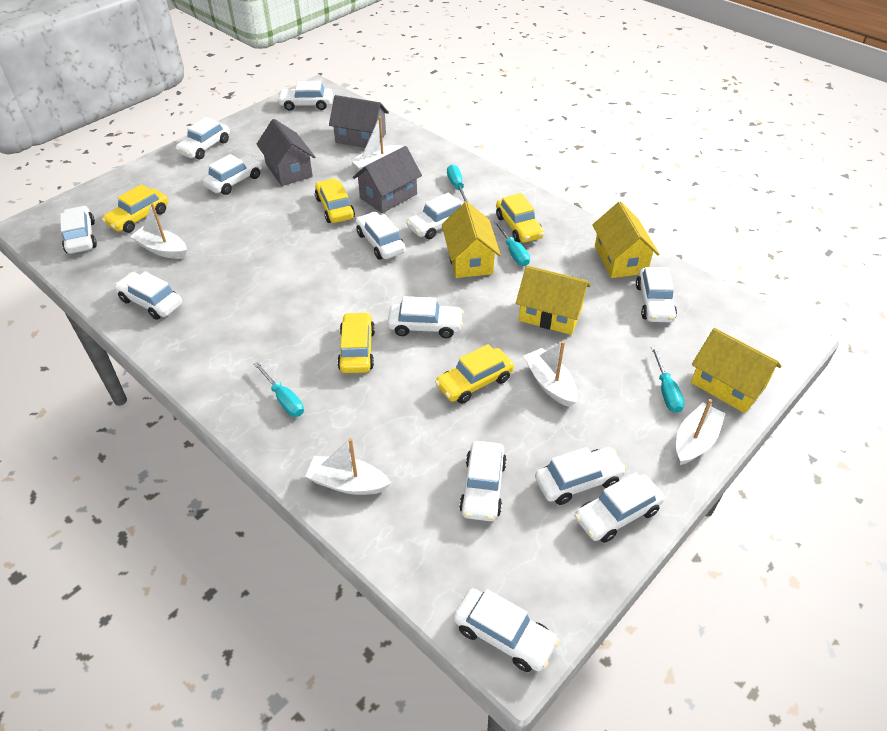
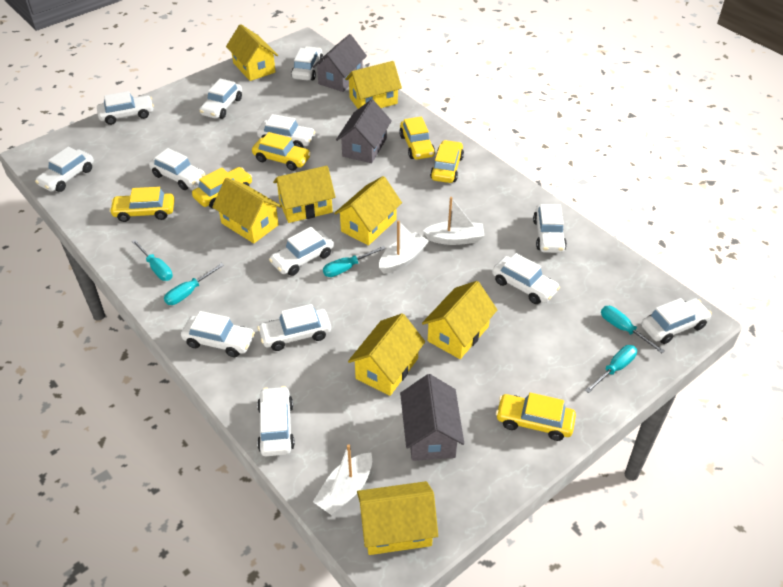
turquoise screwdriver: 4 -> 5
white boat: 5 -> 3
yellow car: 5 -> 6
yellow house: 4 -> 8

